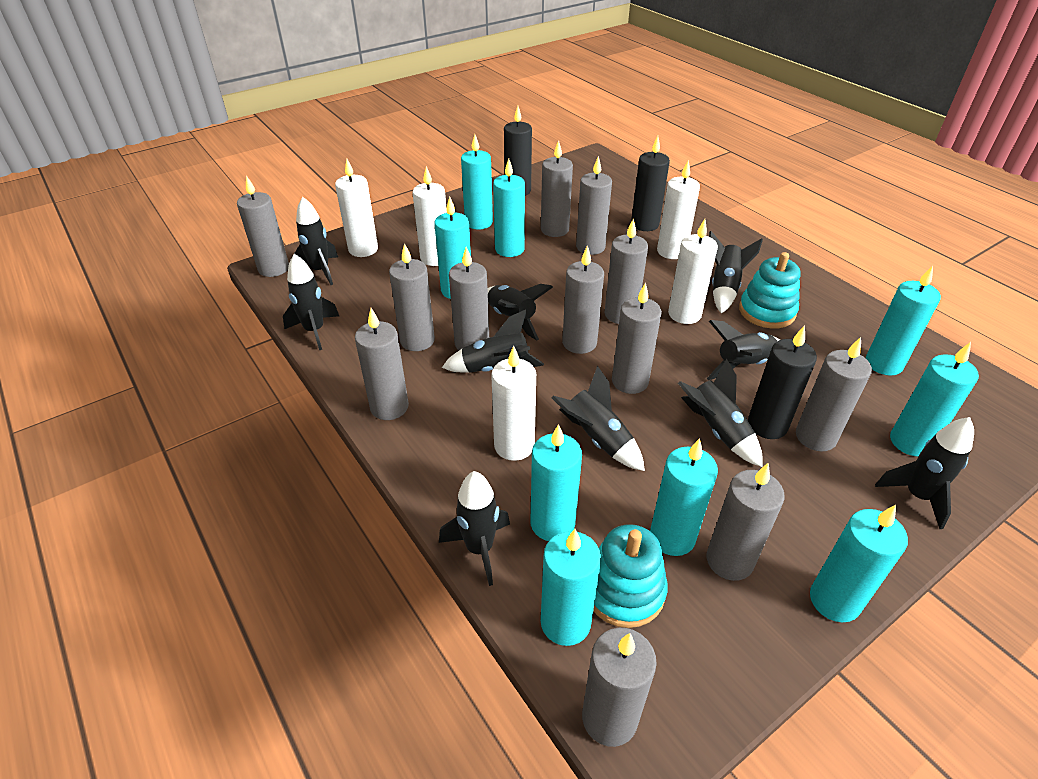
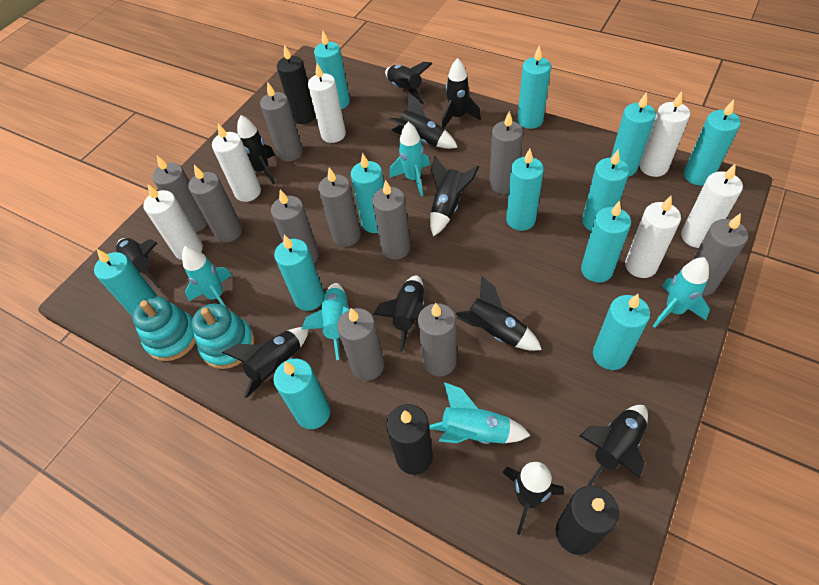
black rocket: 10 -> 11
grey candle: 12 -> 10
turquoise candle: 9 -> 12
turquoise rocket: 0 -> 5
white candle: 5 -> 6

